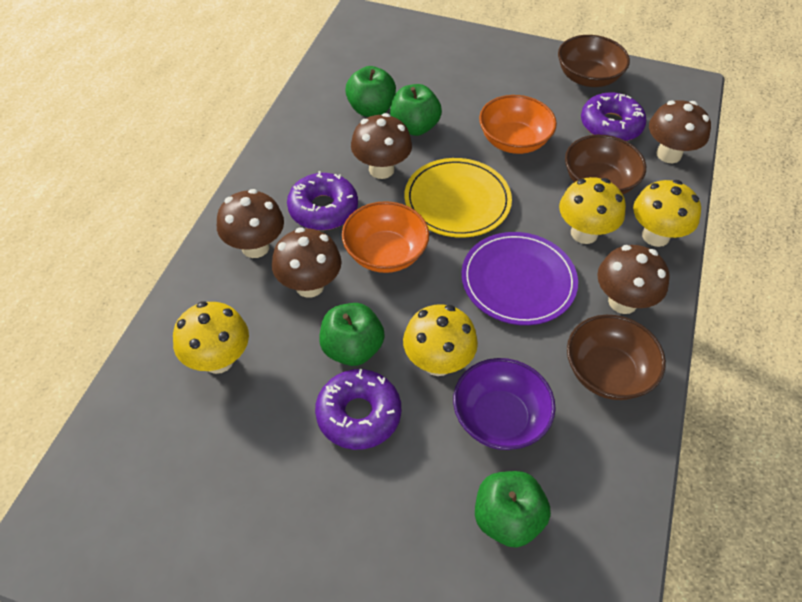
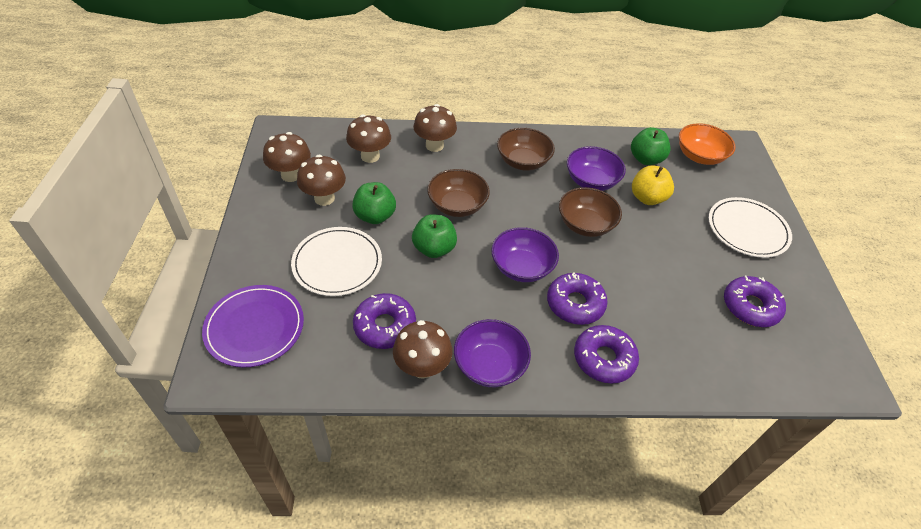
green apple: 4 -> 3
orange bowl: 2 -> 1
purple bowl: 1 -> 3
purple donut: 3 -> 4
white plate: 0 -> 2
yellow apple: 0 -> 1
yellow mushroom: 4 -> 0
yellow plate: 1 -> 0

